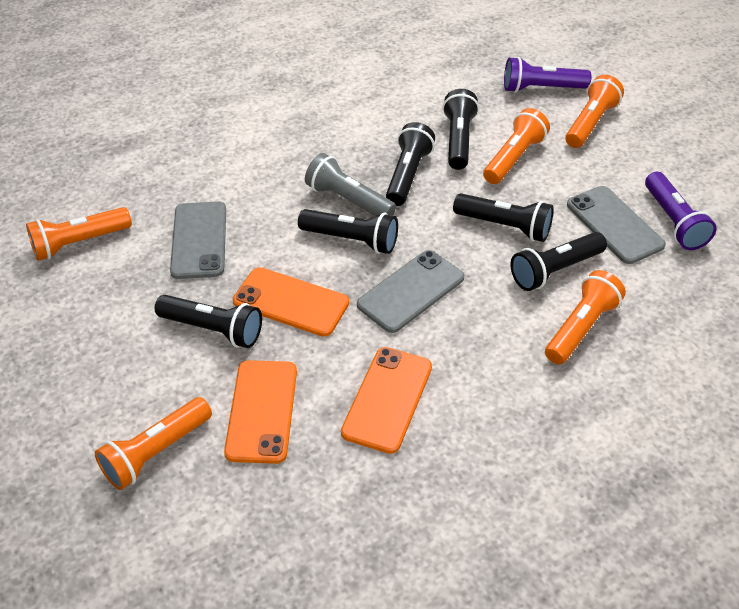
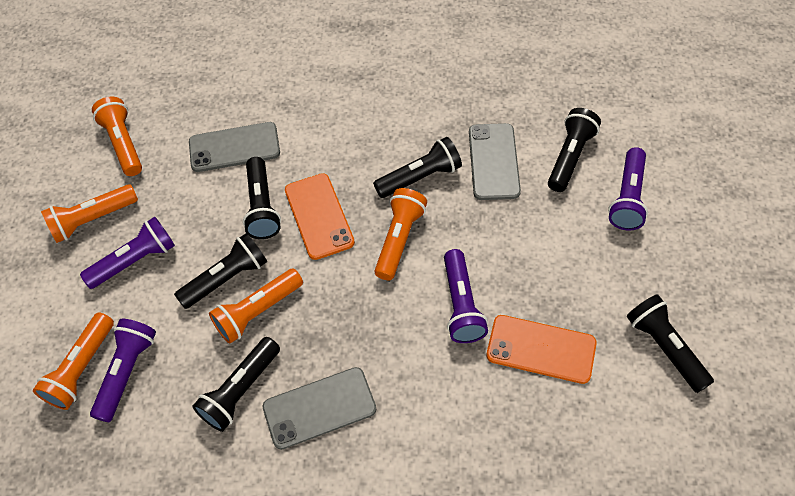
grey flashlight: 1 -> 0
orange phone: 3 -> 2
purple flashlight: 2 -> 4

